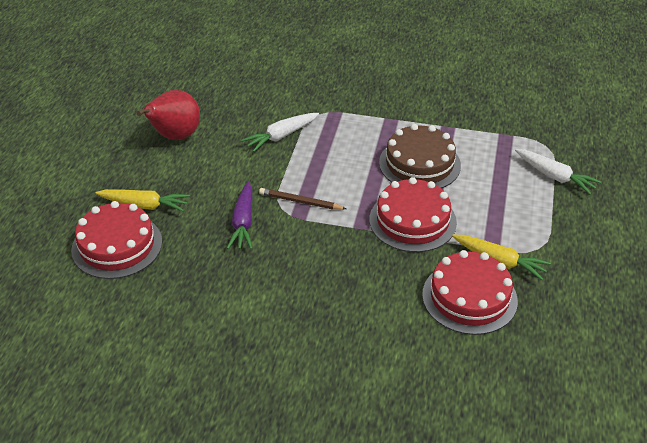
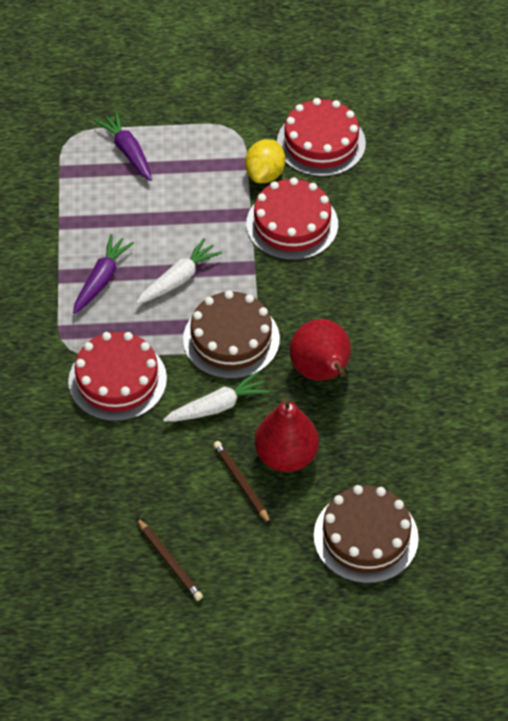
brown cake: 1 -> 2
brown pencil: 1 -> 2
purple carrot: 1 -> 2
red pear: 1 -> 2
yellow carrot: 2 -> 0
yellow lemon: 0 -> 1

